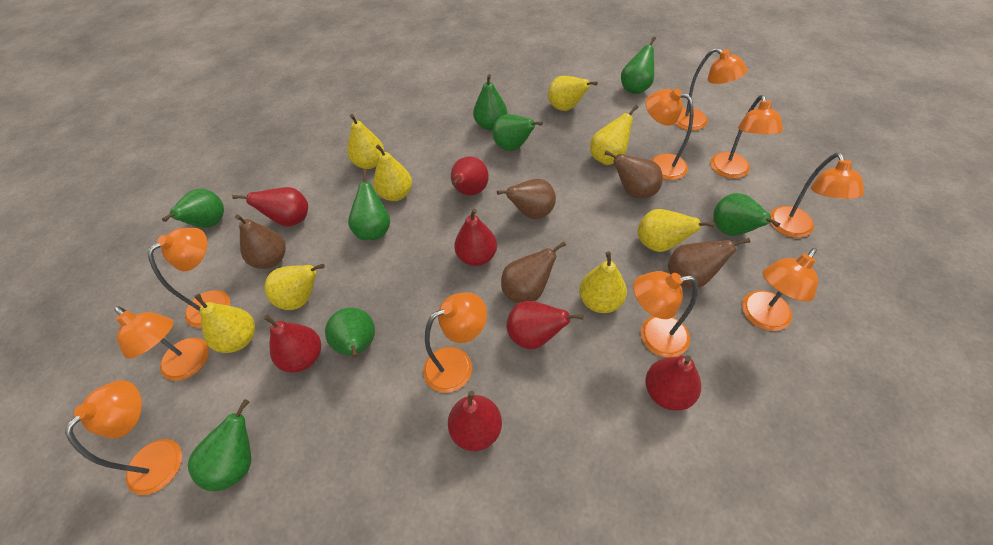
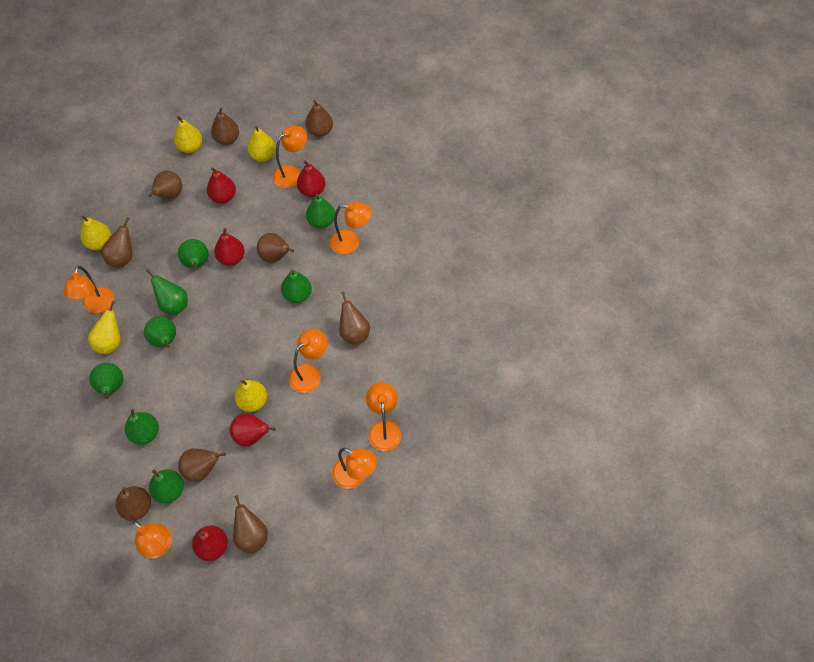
brown pear: 5 -> 9
orange lamp: 10 -> 7
red pear: 7 -> 5
yellow pear: 8 -> 5

